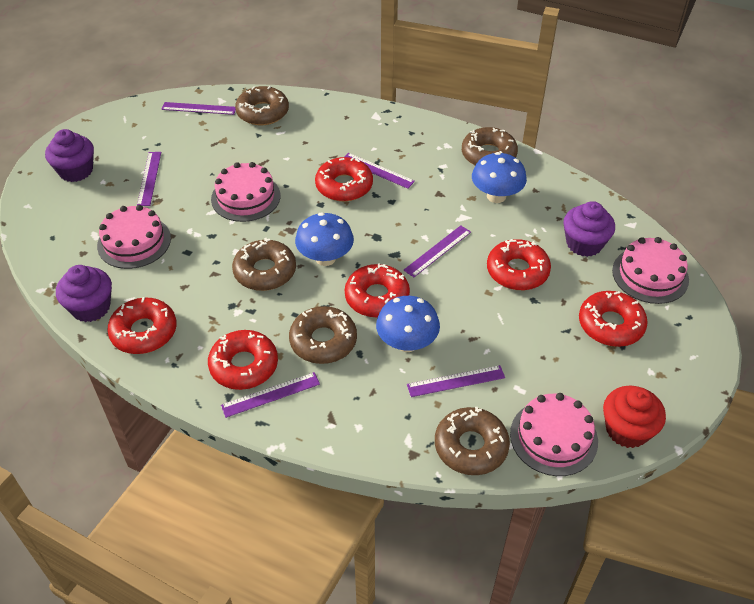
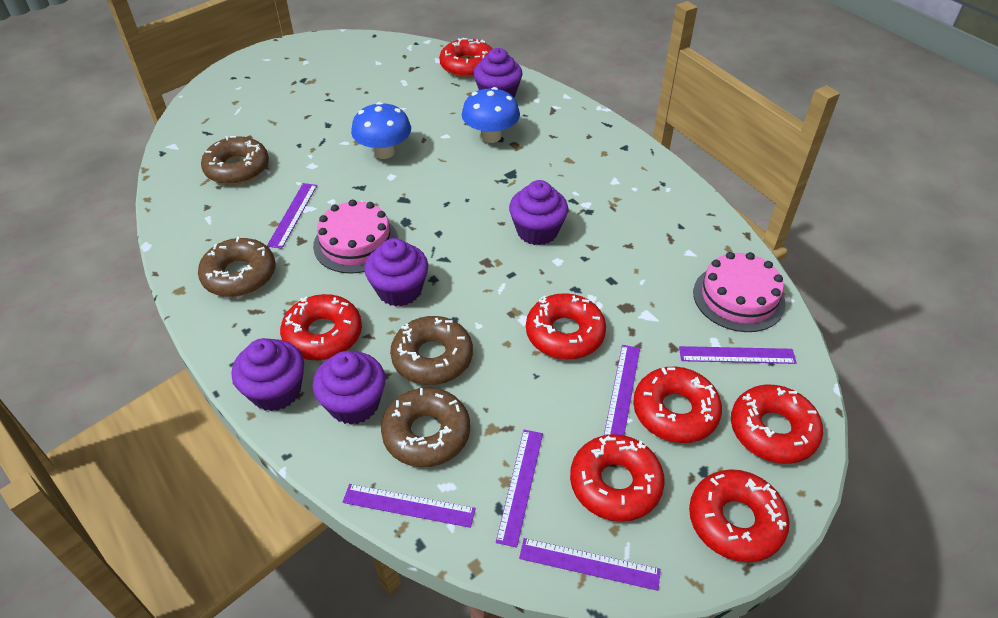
blue mushroom: 3 -> 2
brown donut: 5 -> 4
pink cake: 4 -> 2
purple cupcake: 3 -> 5
red cupcake: 1 -> 0
red donut: 6 -> 7

